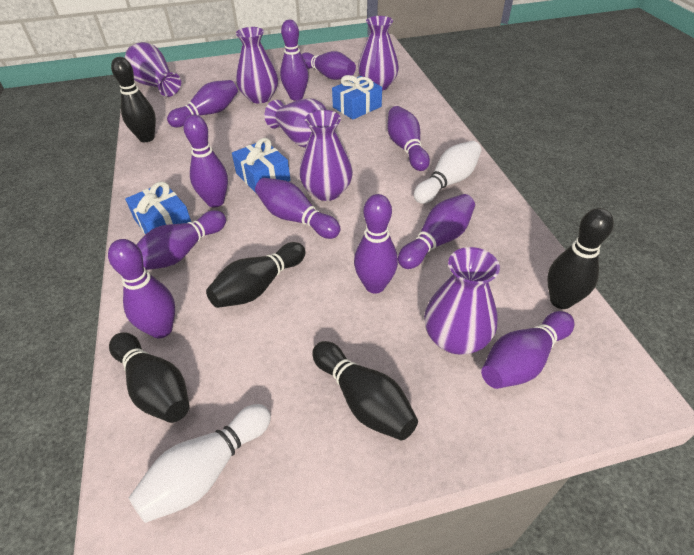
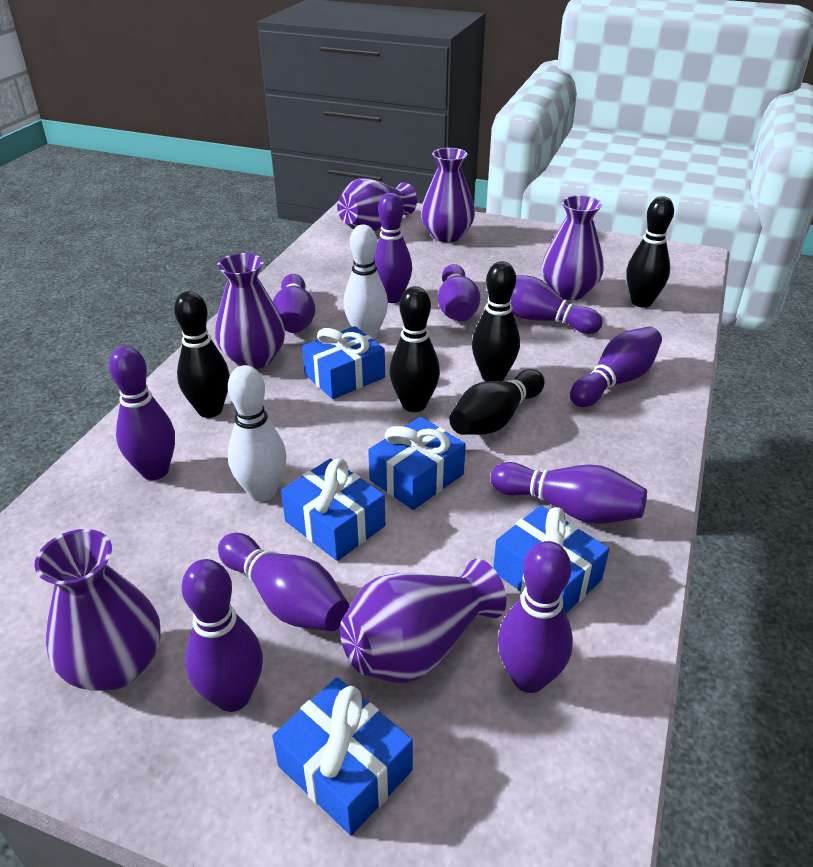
blue gift: 3 -> 5
purple bowling pin: 11 -> 10

